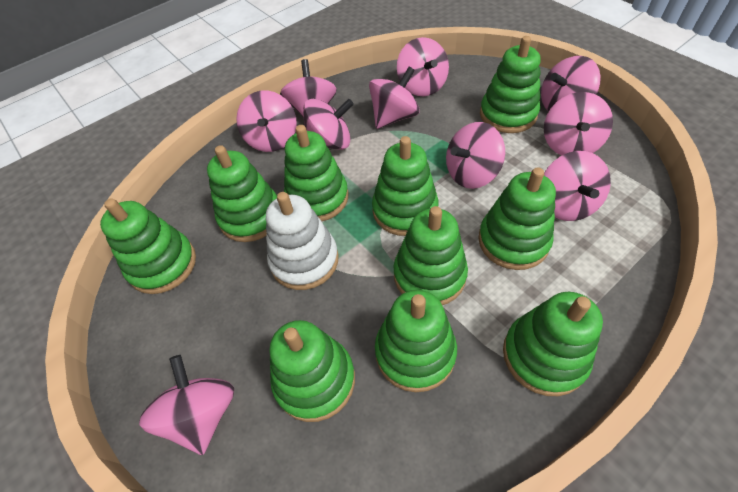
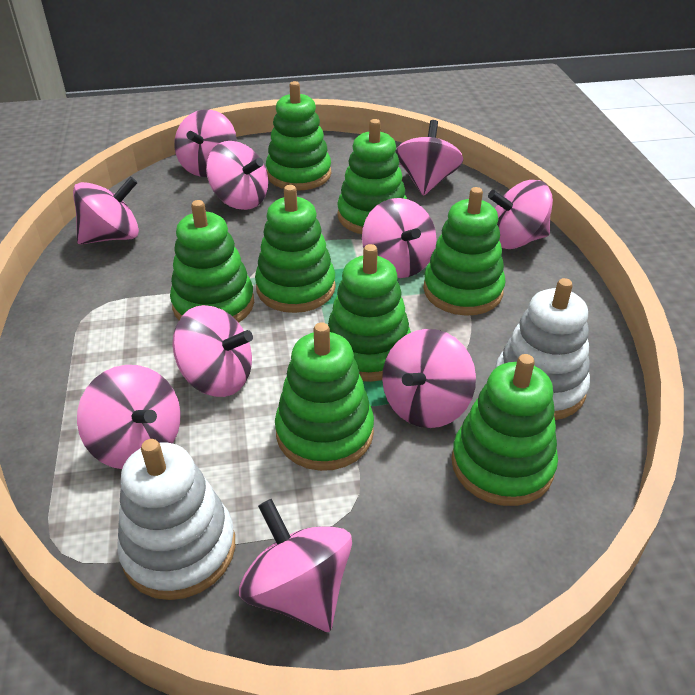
green stacking toy: 10 -> 8
white stacking toy: 1 -> 2

